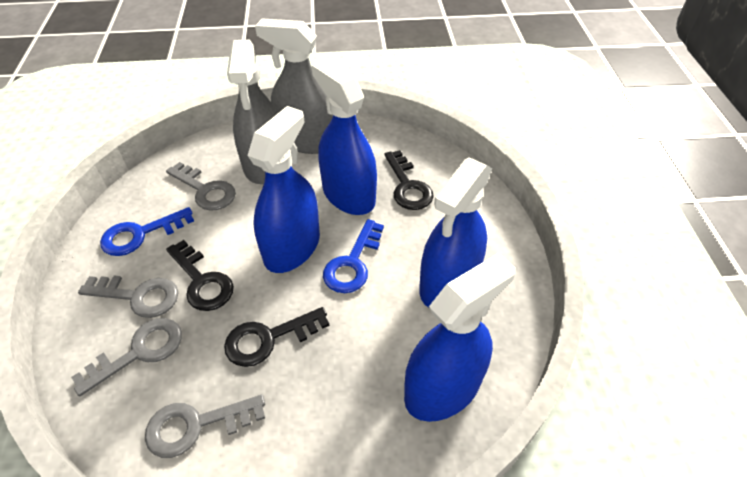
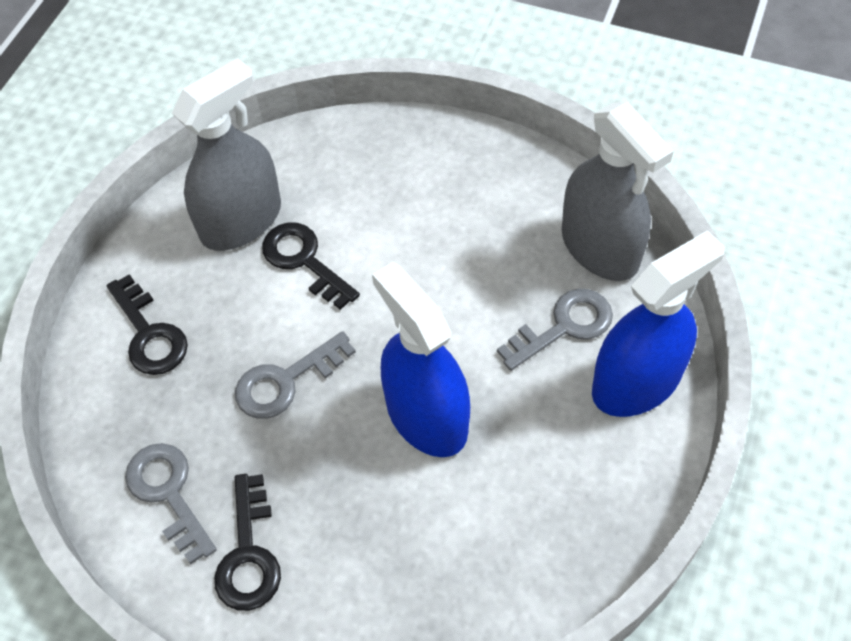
blue key: 2 -> 0
blue spray bottle: 4 -> 2
grey key: 4 -> 3

